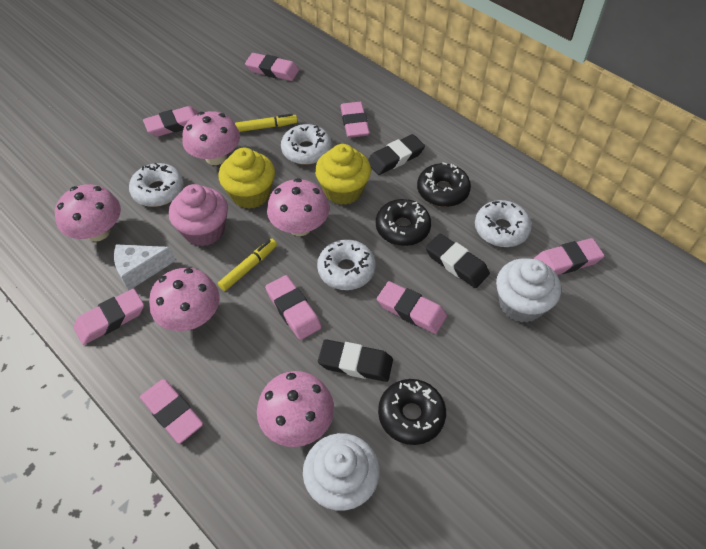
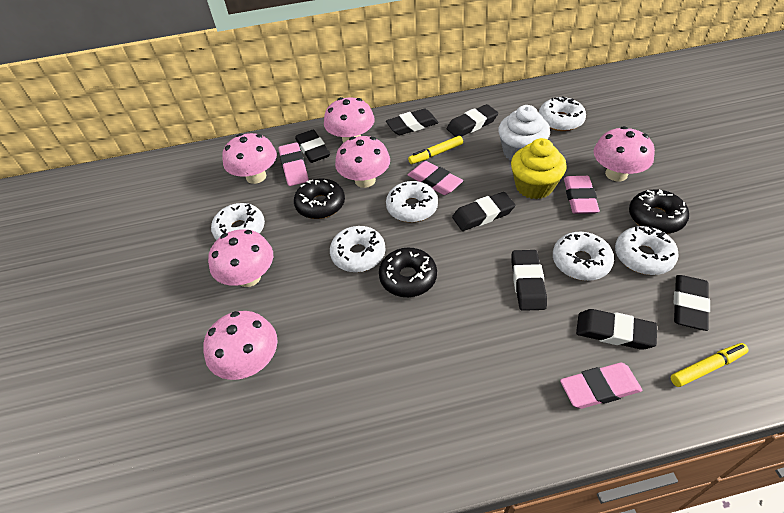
black eraser: 3 -> 7
pink cupcake: 1 -> 0
pink eraser: 8 -> 4
pink mushroom: 5 -> 6
white cheese: 1 -> 0
white cupcake: 2 -> 1
white donut: 4 -> 6
yellow cupcake: 2 -> 1

